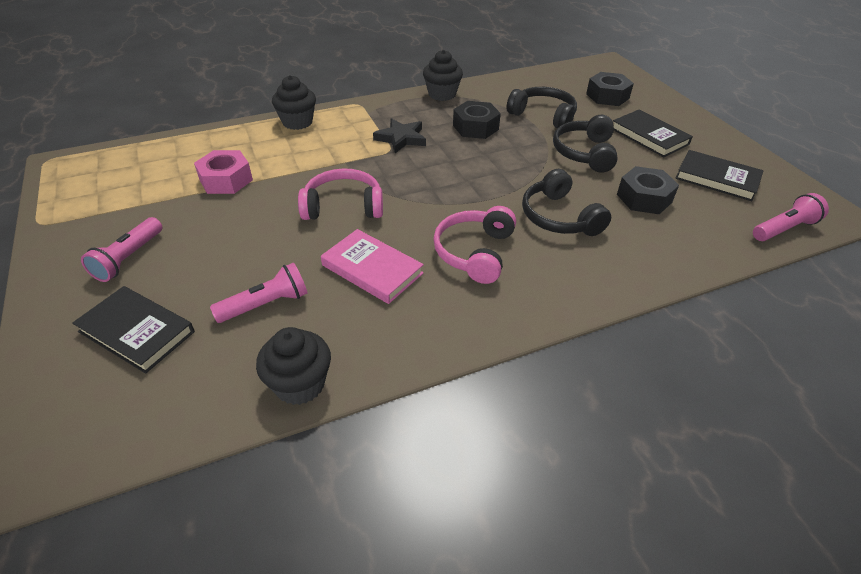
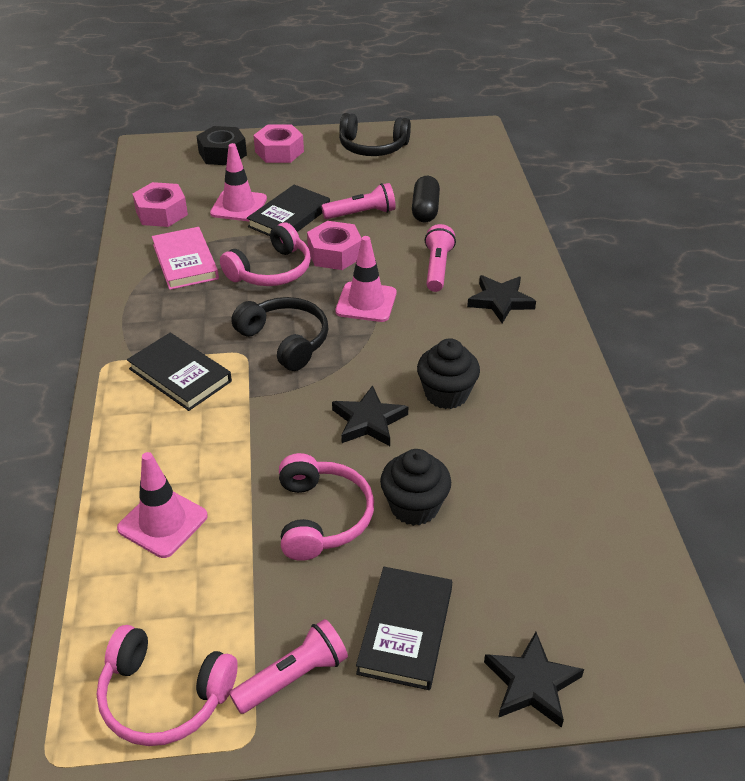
black capsule: 0 -> 1
black cupcake: 3 -> 2
black headphones: 3 -> 2
black nut: 3 -> 1
black star: 1 -> 3
pink headphones: 2 -> 3
pink nut: 1 -> 3
pink traffic cone: 0 -> 3

